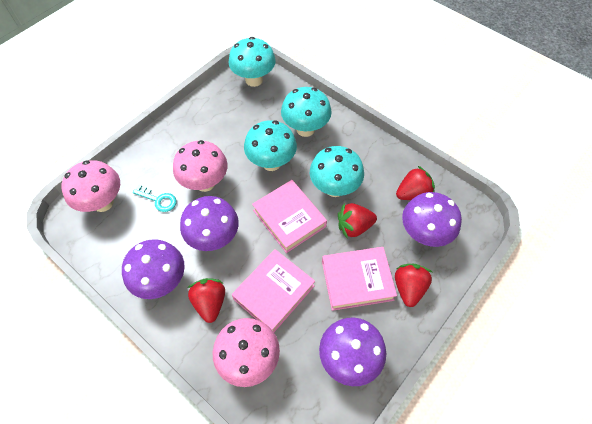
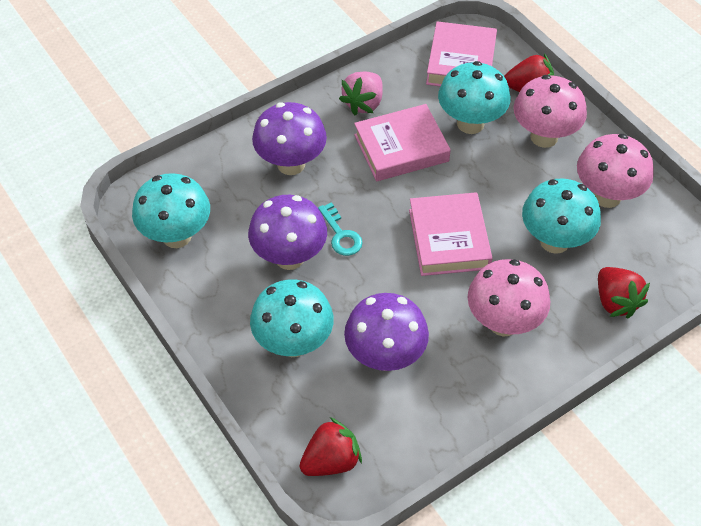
pink strawberry: 0 -> 1
purple mushroom: 4 -> 3
red strawberry: 4 -> 3

